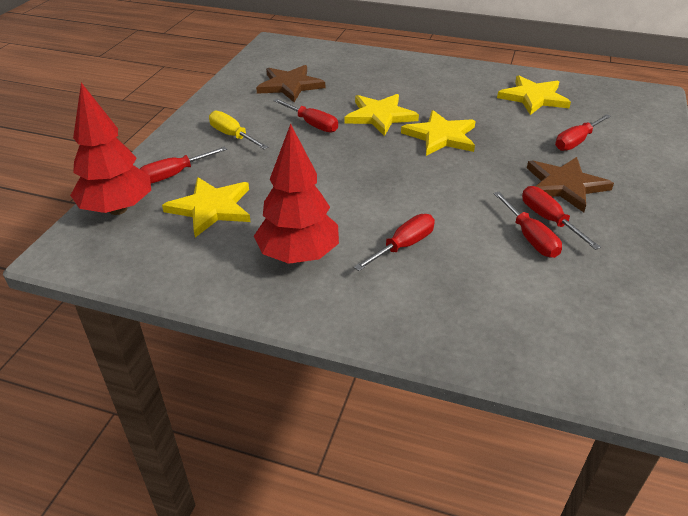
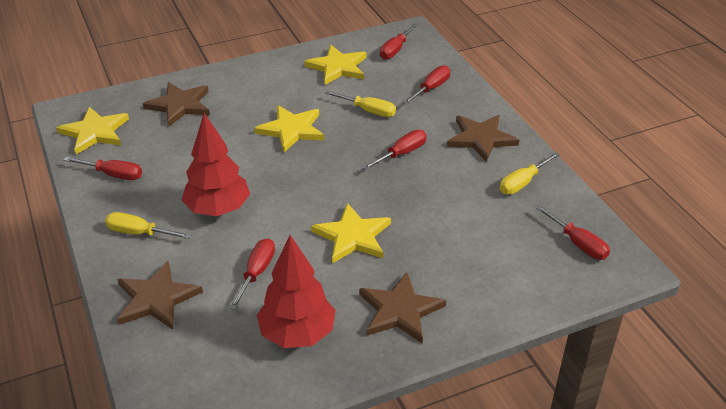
brown star: 2 -> 4
yellow screwdriver: 1 -> 3

